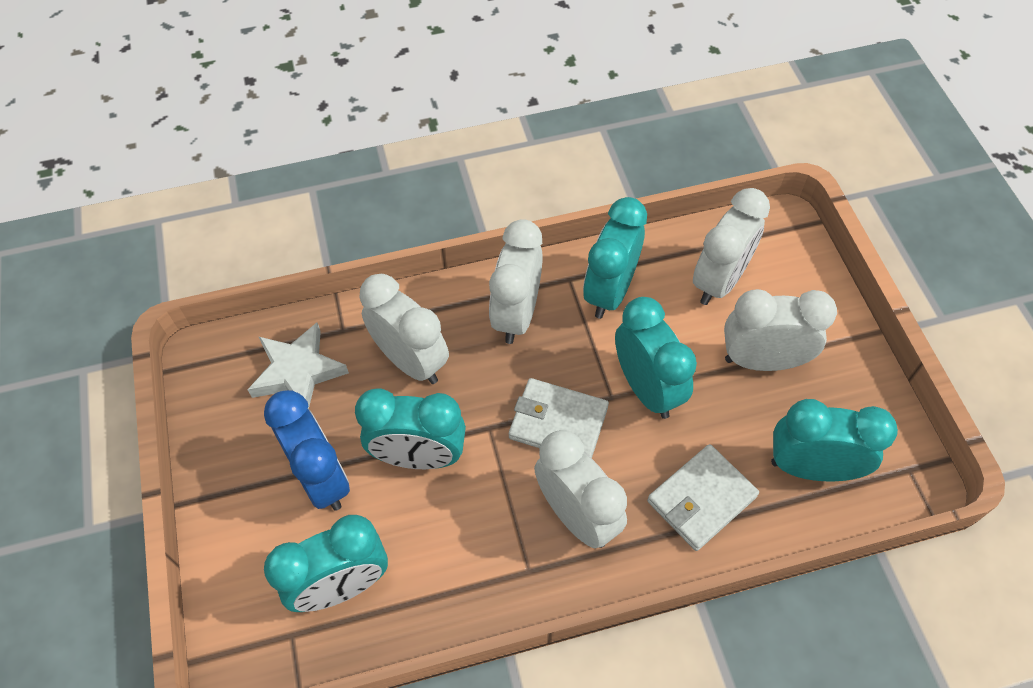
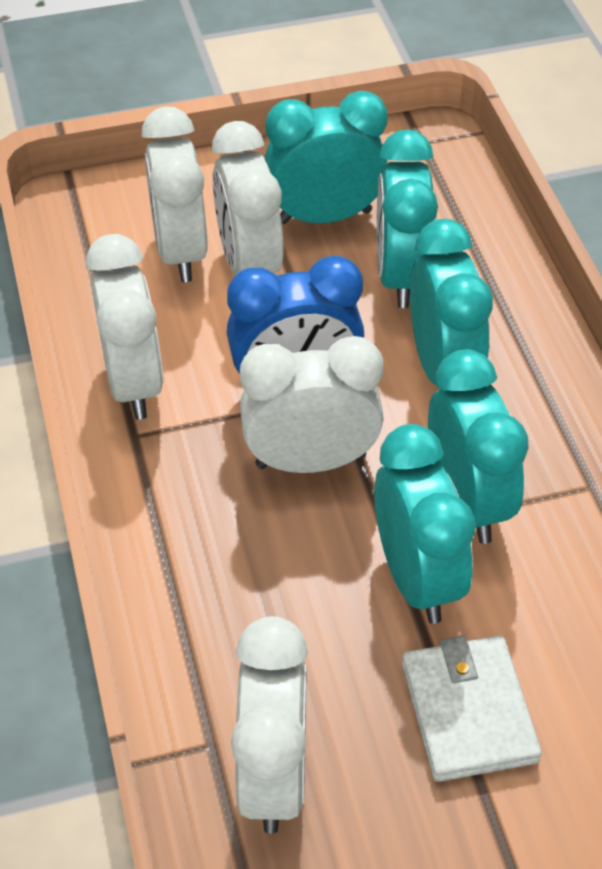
white star: 1 -> 0
white wallet: 2 -> 1

